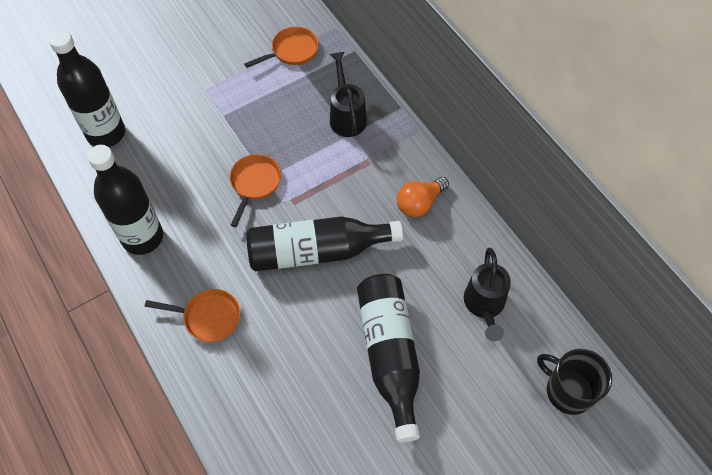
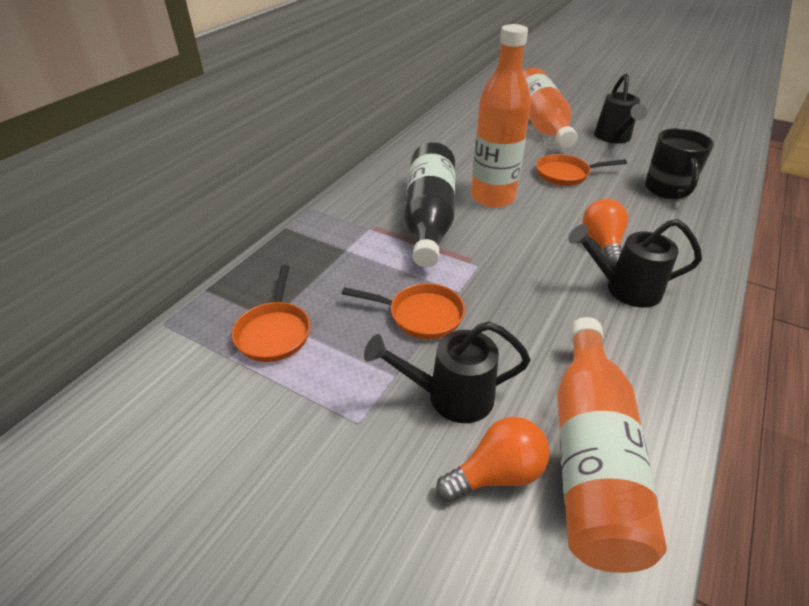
black bottle: 4 -> 1
black watering can: 2 -> 3
orange bottle: 0 -> 3
orange light bulb: 1 -> 2

